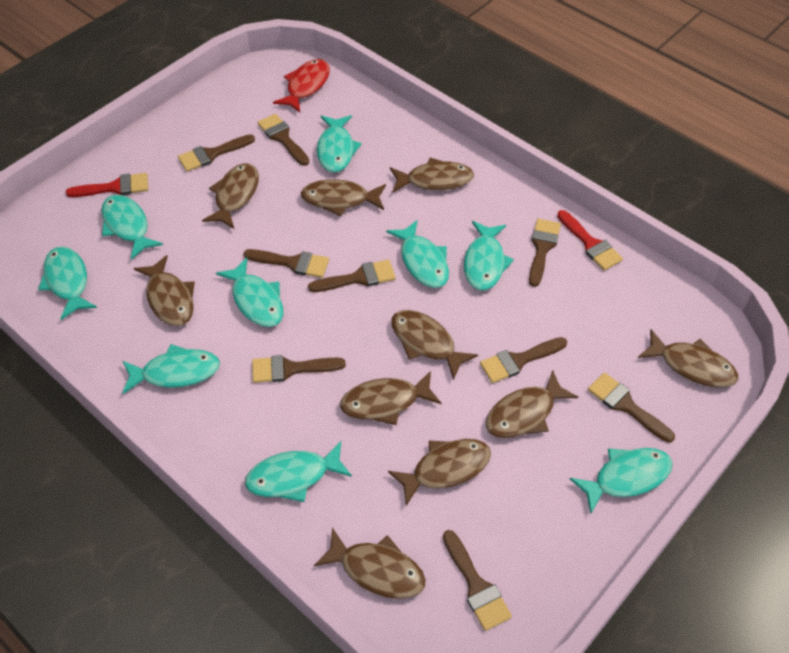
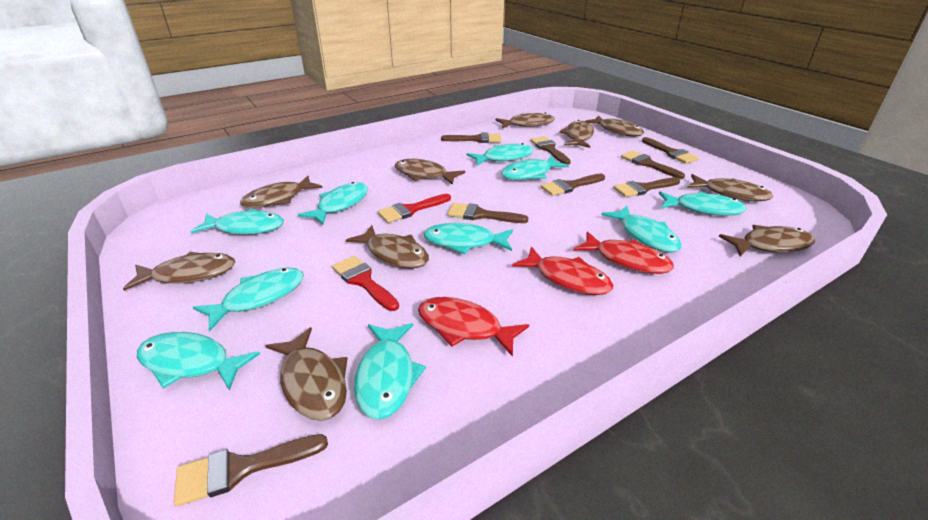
brown brush: 9 -> 8
red fish: 1 -> 3
turquoise fish: 9 -> 10

